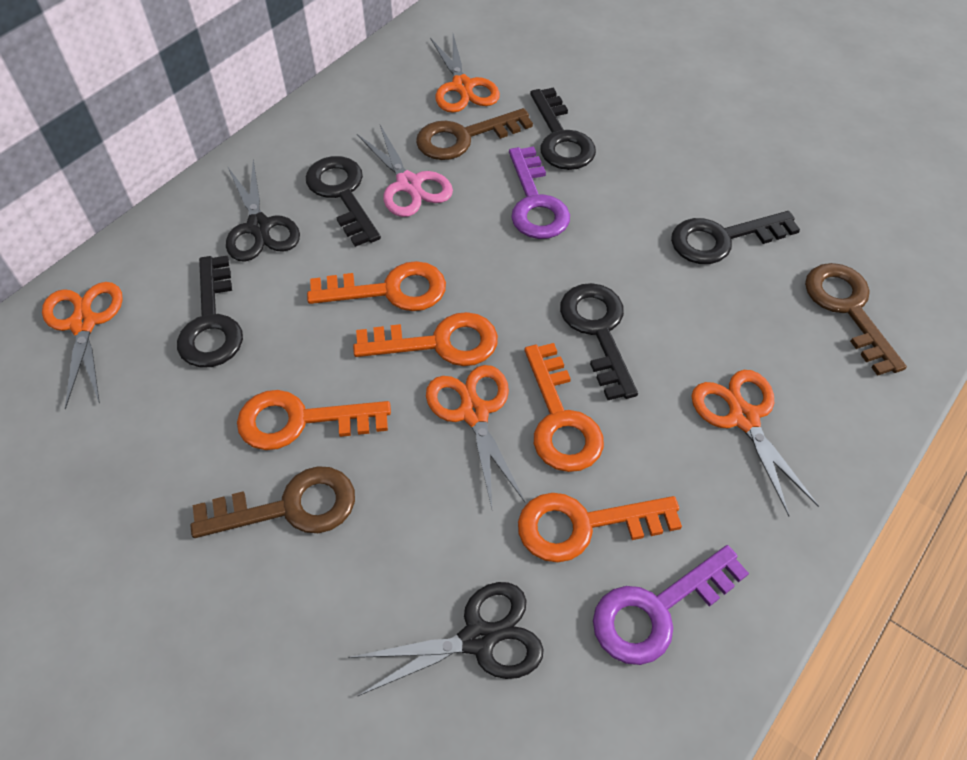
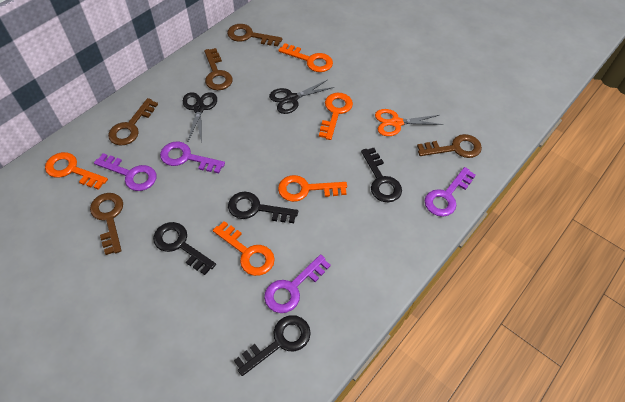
black key: 5 -> 4
brown key: 3 -> 5
orange scissors: 4 -> 1
pink scissors: 1 -> 0
purple key: 2 -> 4

